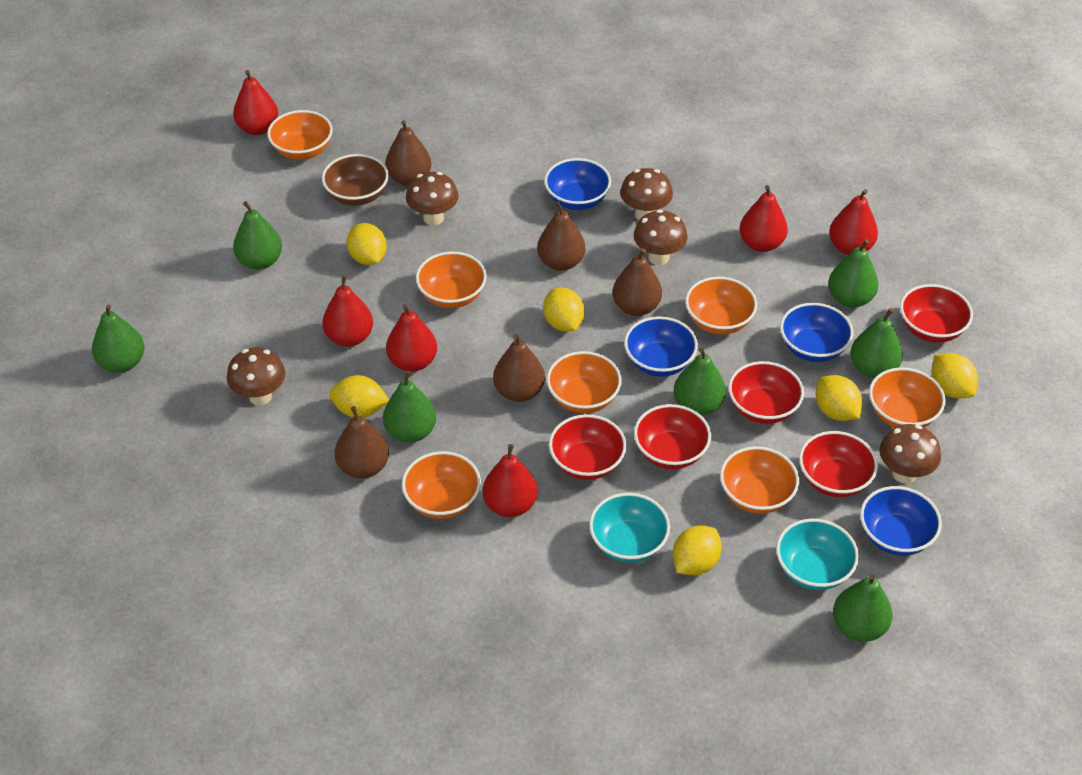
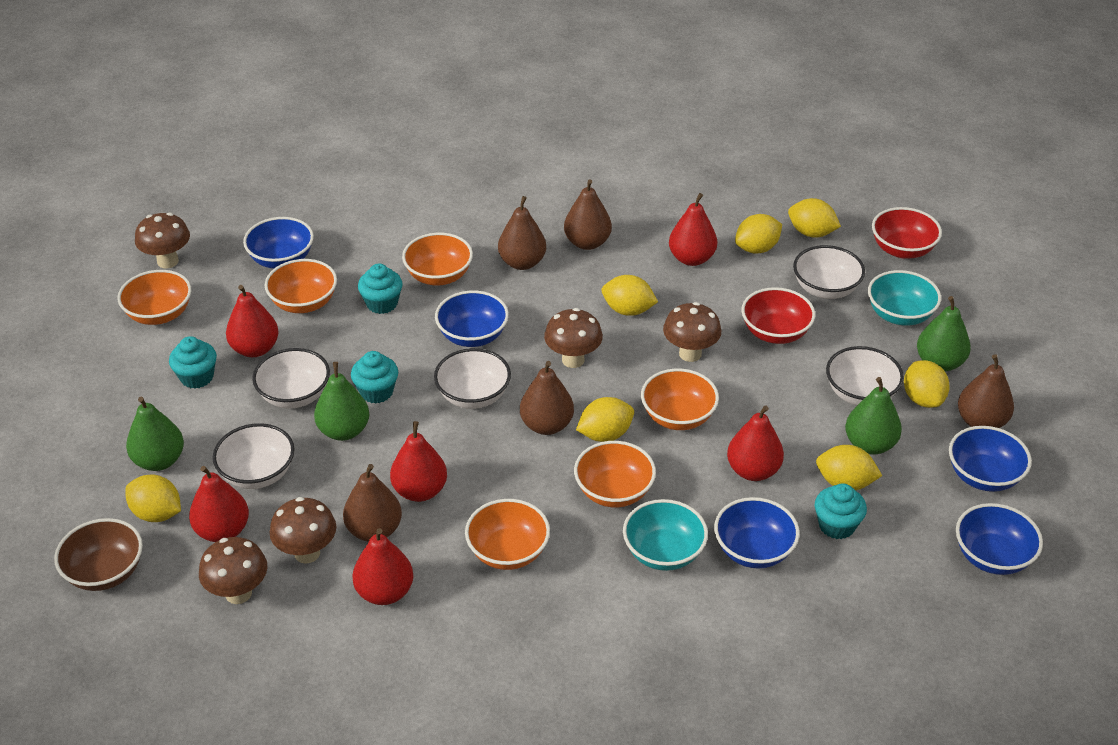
blue bowl: 4 -> 5
green pear: 7 -> 4
orange bowl: 7 -> 6
red bowl: 5 -> 2
turquoise cupcake: 0 -> 4
white bowl: 0 -> 5
yellow lemon: 6 -> 7

